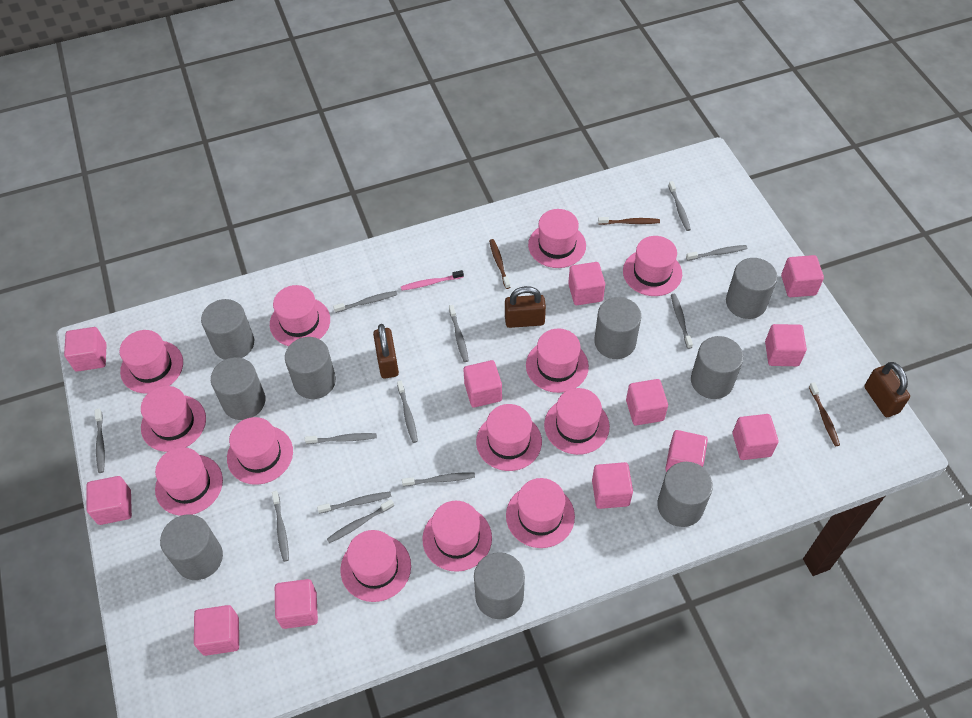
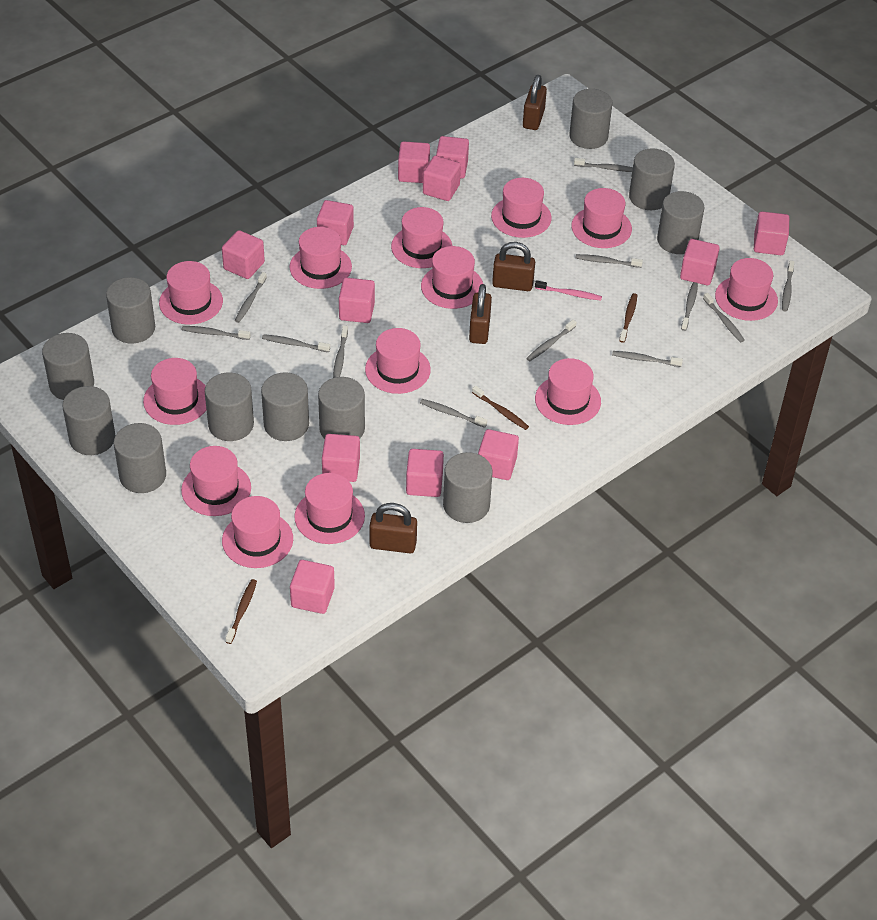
brown padlock: 3 -> 4
grey cylinder: 9 -> 11

